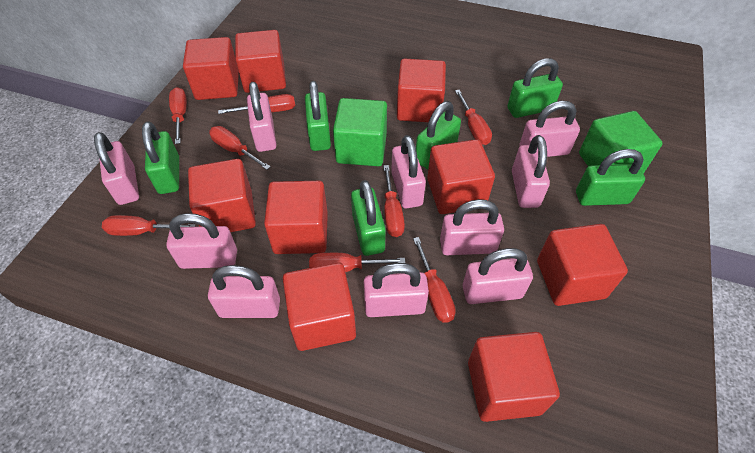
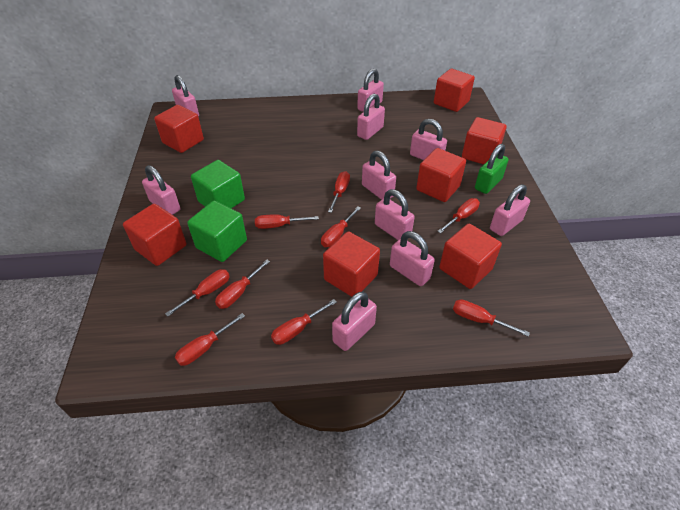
green padlock: 6 -> 1
red cube: 9 -> 7
red screwdriver: 8 -> 9

